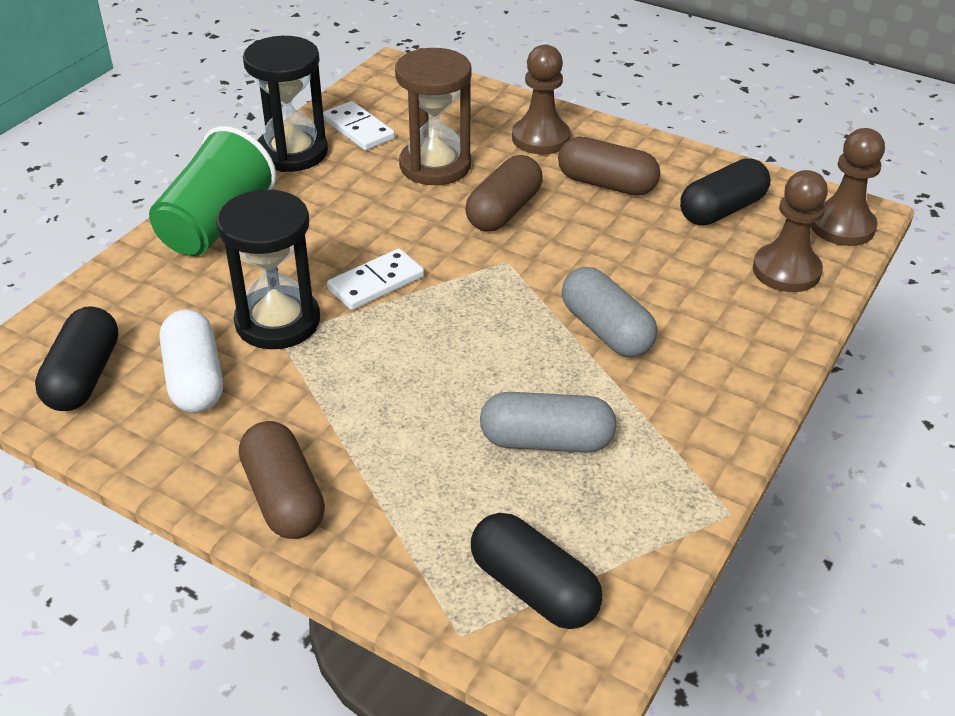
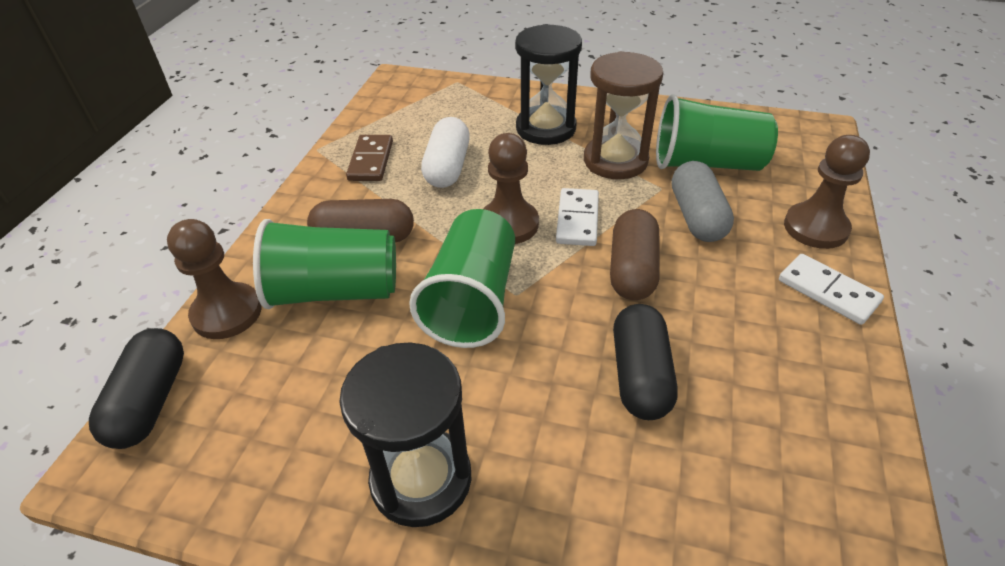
black capsule: 3 -> 2
brown capsule: 3 -> 2
brown domino: 0 -> 1
green cup: 1 -> 3
grey capsule: 2 -> 1

